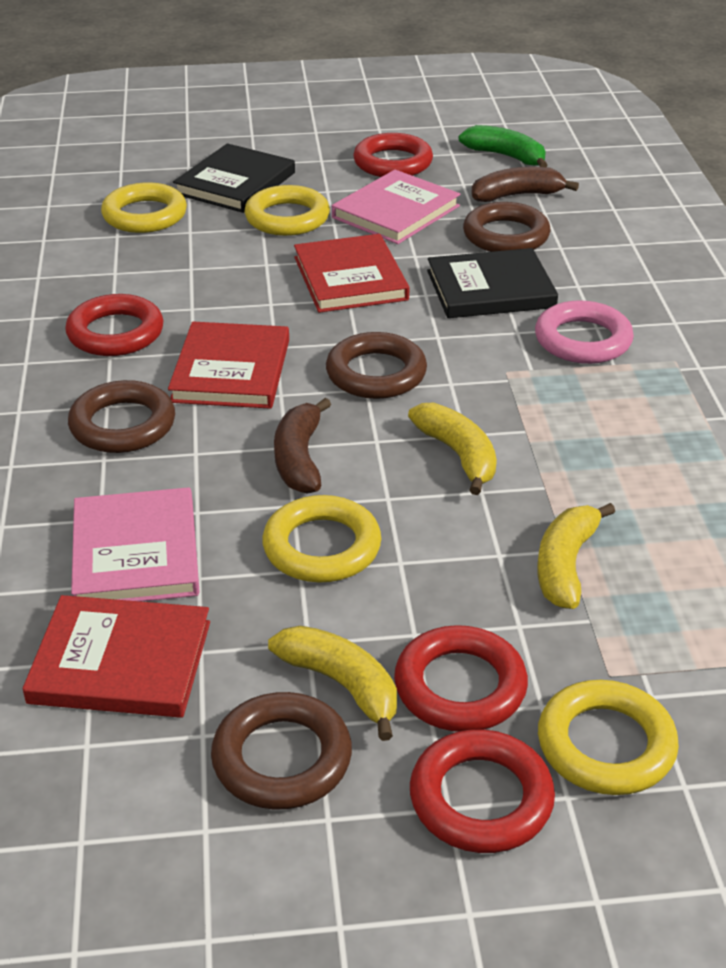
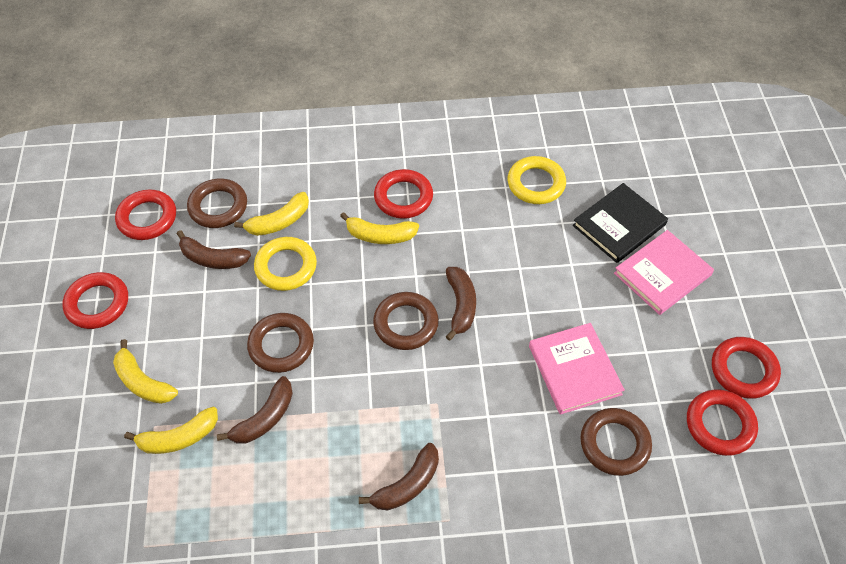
black book: 2 -> 1
brown banana: 2 -> 4
green banana: 1 -> 0
pink ring: 1 -> 0
red book: 3 -> 0
red ring: 4 -> 5
yellow banana: 3 -> 4
yellow ring: 4 -> 2

